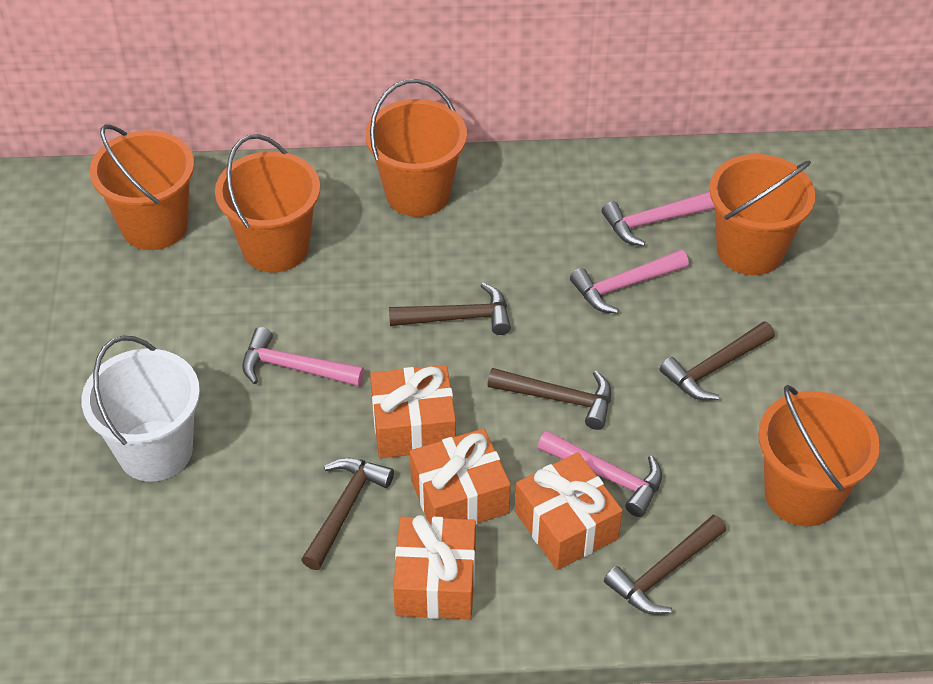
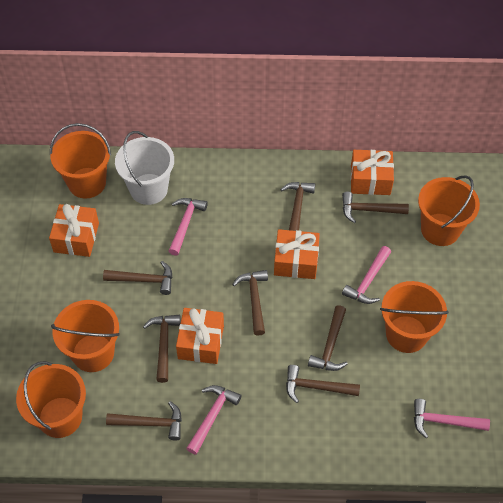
brown hammer: 5 -> 8

